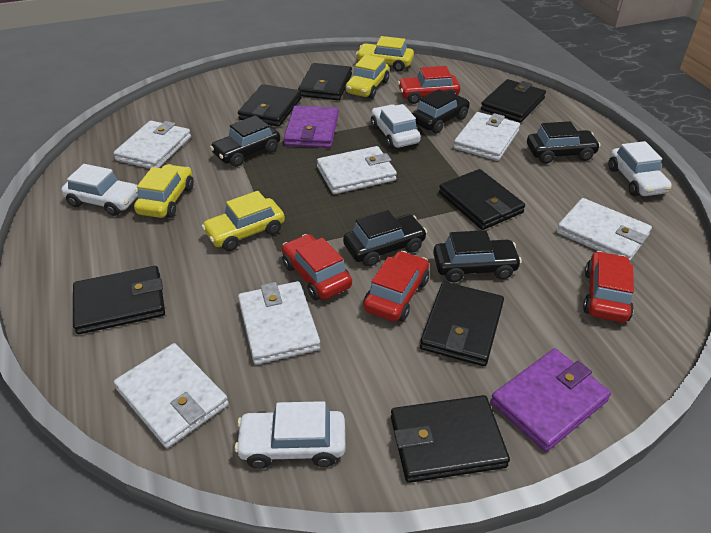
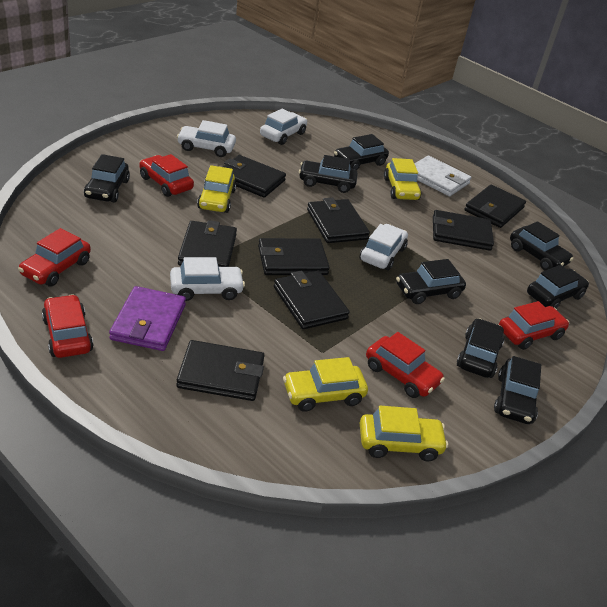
black car: 5 -> 8
black wallet: 7 -> 8
purple wallet: 2 -> 1
red car: 4 -> 5
white wallet: 6 -> 1

